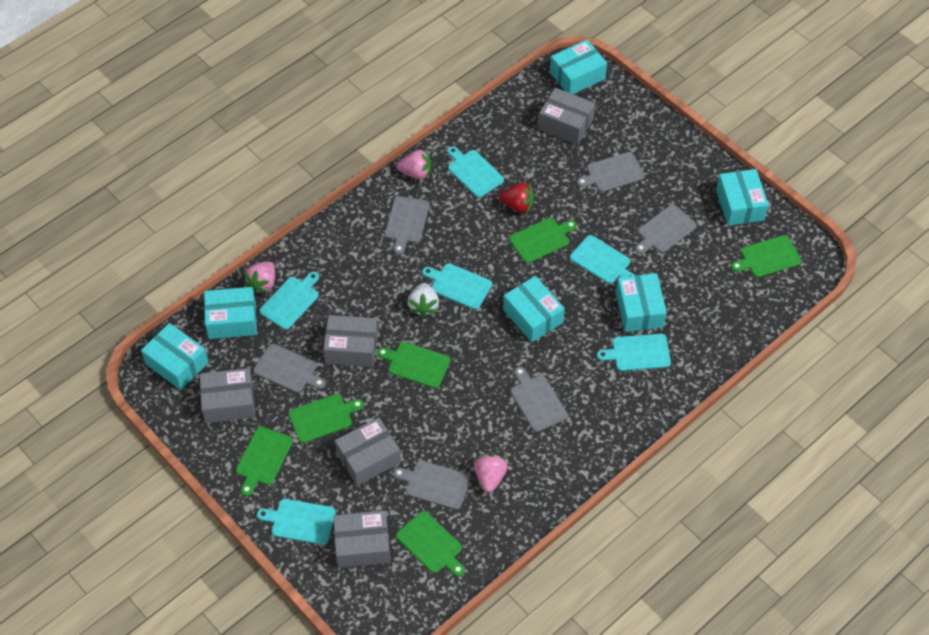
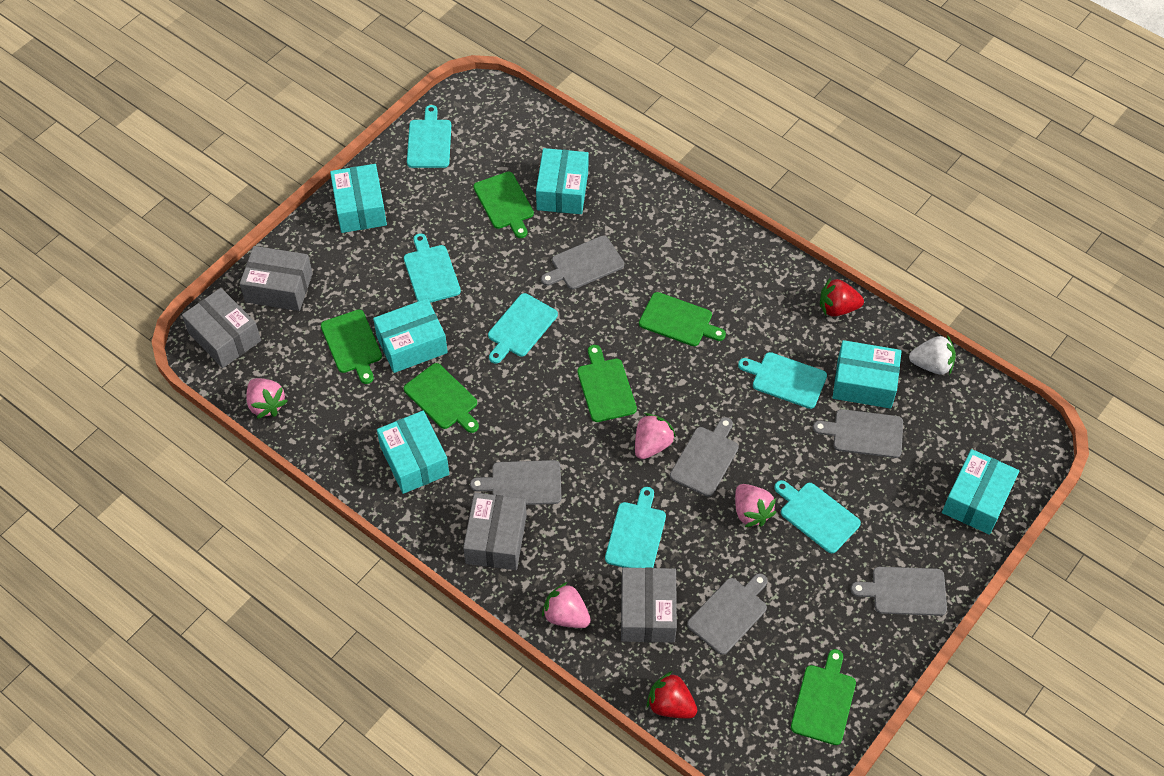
grey box: 5 -> 4
pink strawberry: 3 -> 4
red strawberry: 1 -> 2

